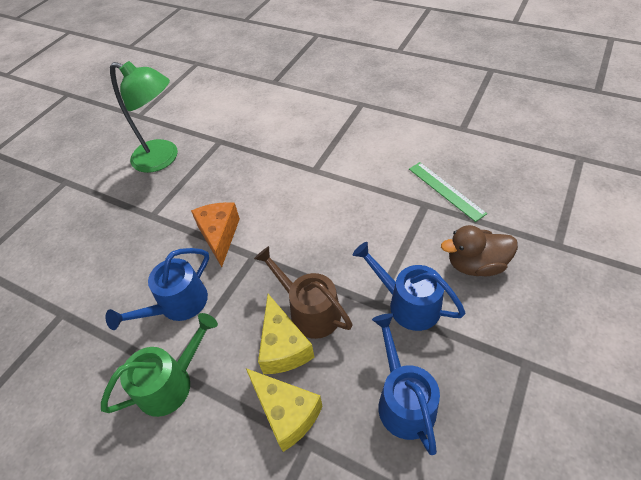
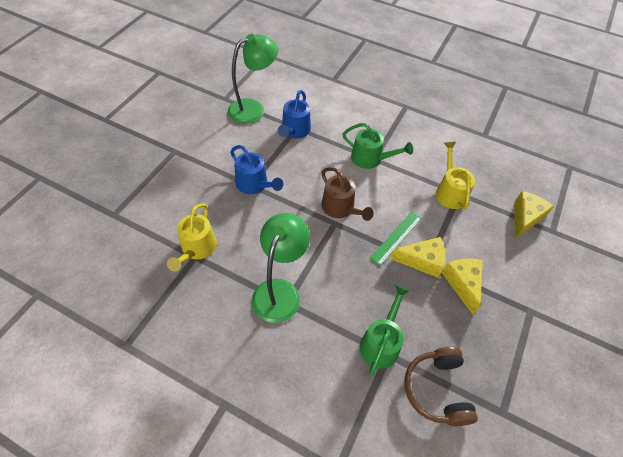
blue watering can: 3 -> 2
brown duck: 1 -> 0
brown headphones: 0 -> 1
green lamp: 1 -> 2
green watering can: 1 -> 2
orange cheese: 1 -> 0
yellow cheese: 2 -> 3
yellow watering can: 0 -> 2

